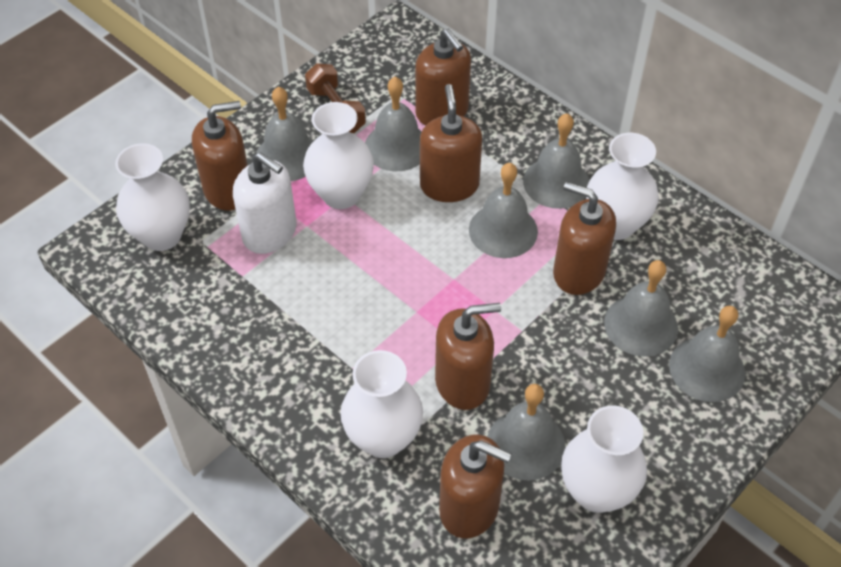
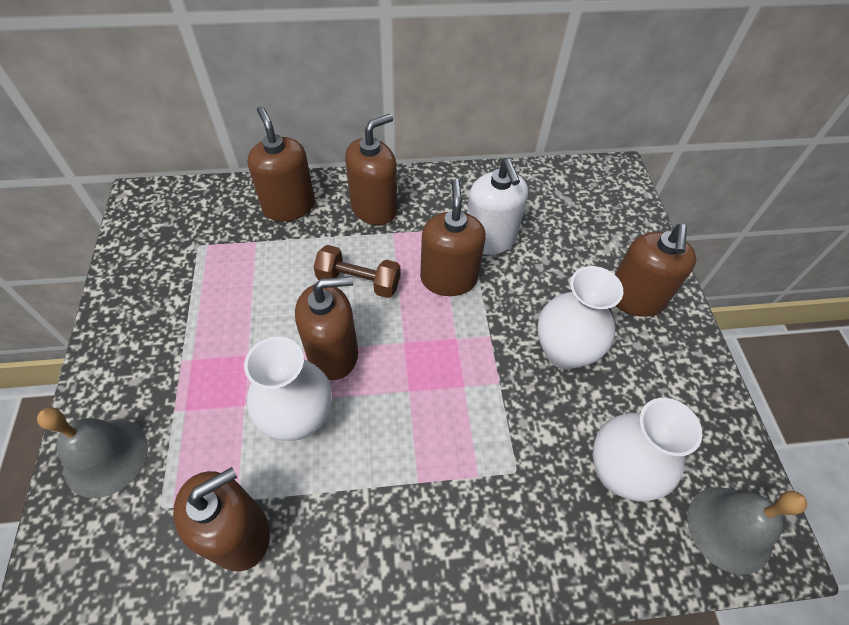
grey bell: 7 -> 2
white vase: 5 -> 3

